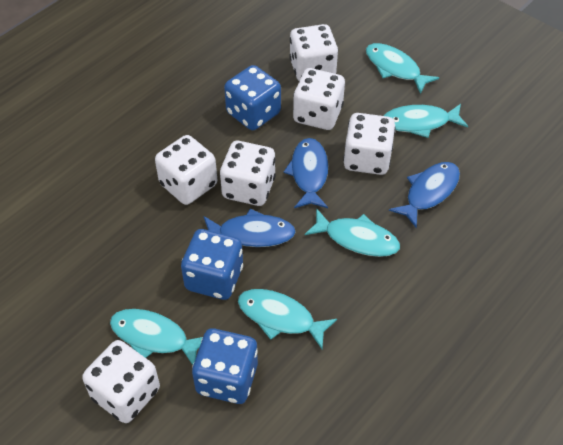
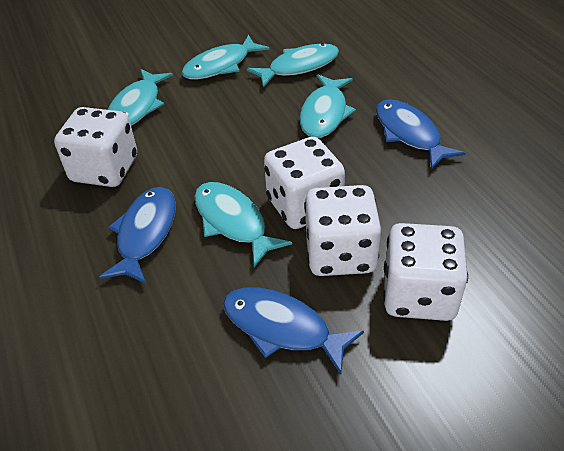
blue dice: 3 -> 0
white dice: 6 -> 4

